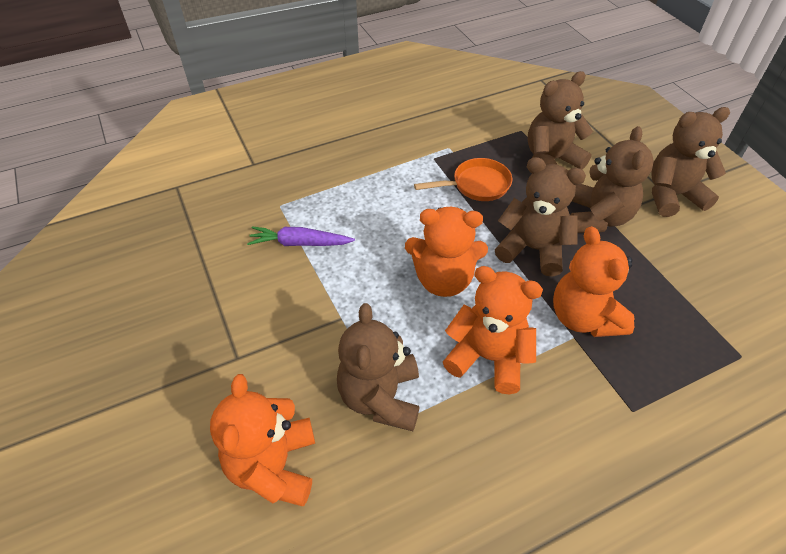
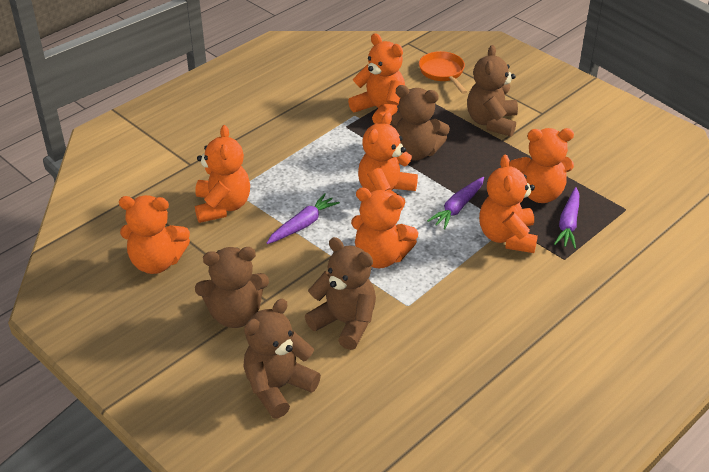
orange teddy bear: 4 -> 7
purple carrot: 1 -> 3

